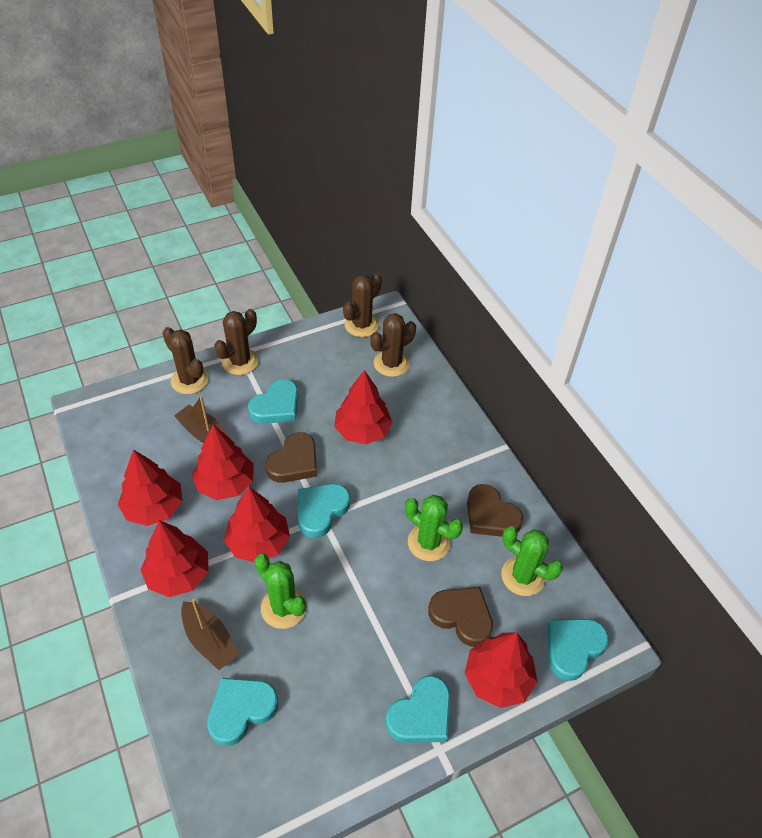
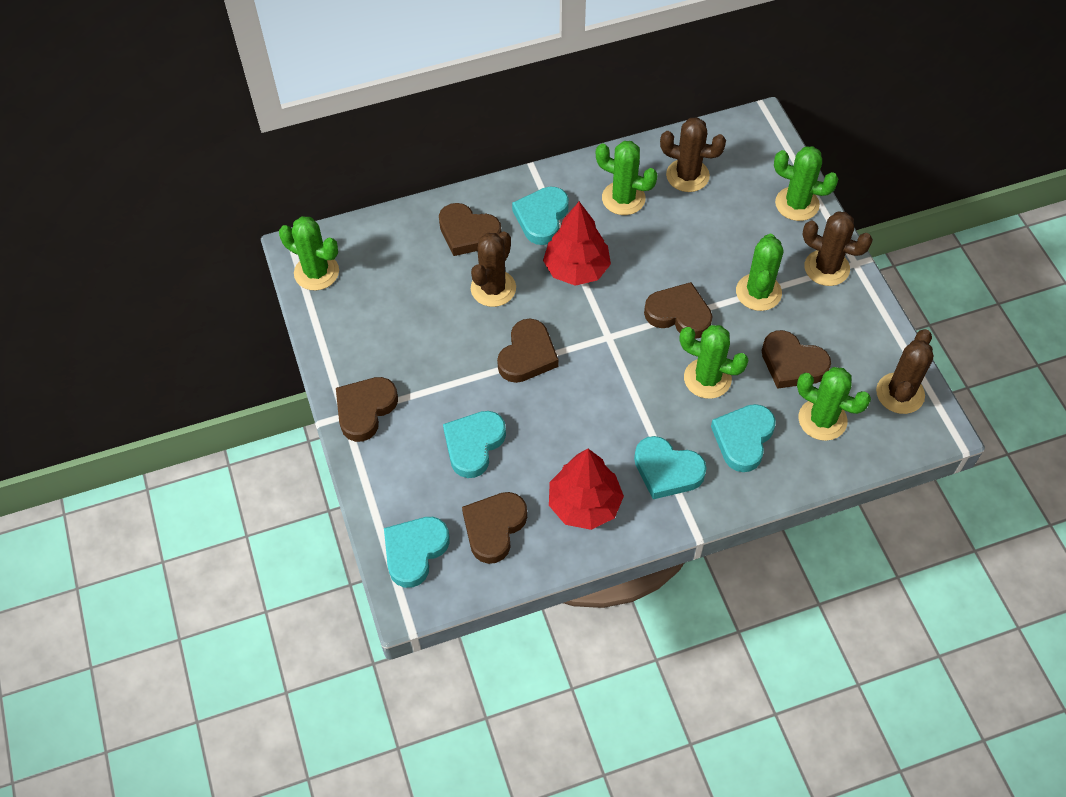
brown boat: 2 -> 0
brown heart: 3 -> 6
green cactus: 3 -> 6
red tree: 6 -> 2

